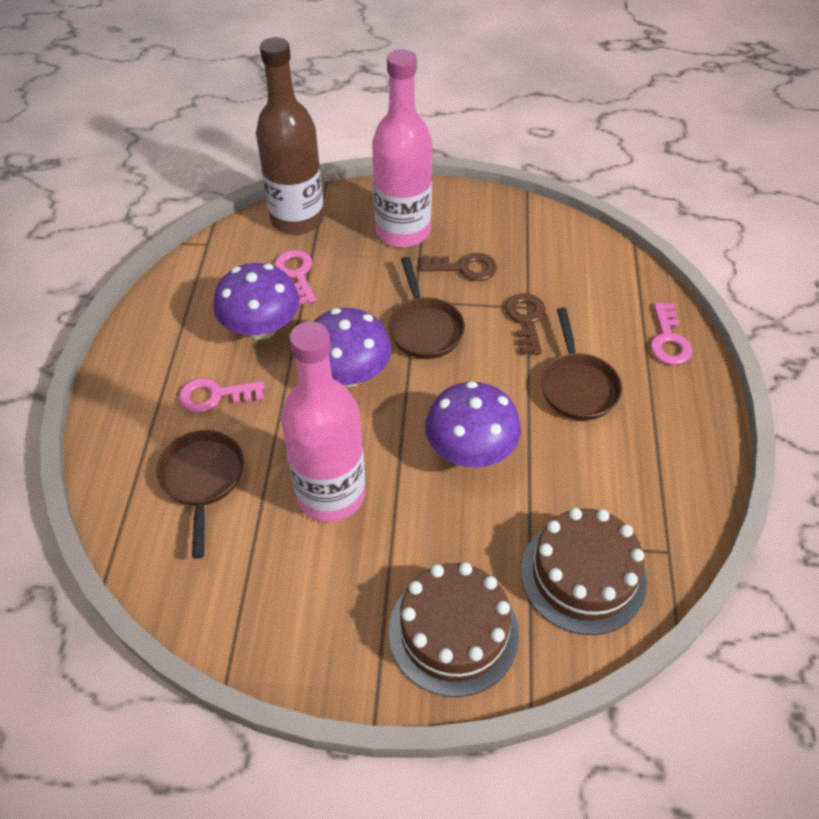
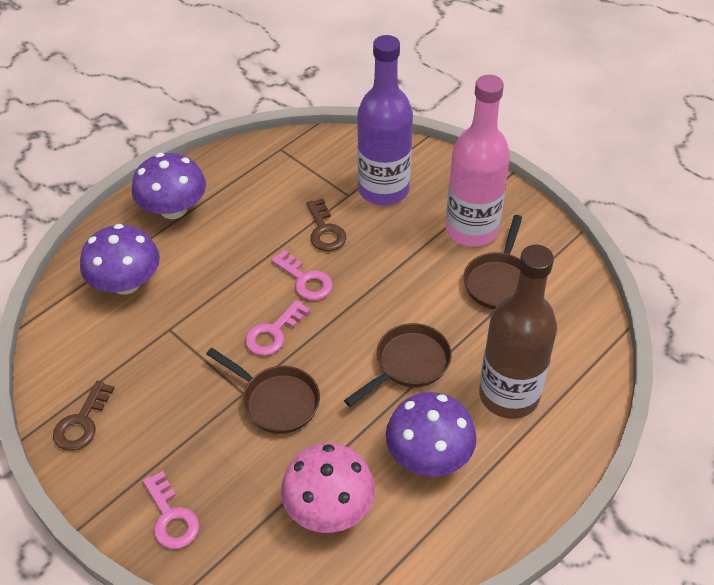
brown cake: 2 -> 0
pink bottle: 2 -> 1
pink mushroom: 0 -> 1
purple bottle: 0 -> 1

